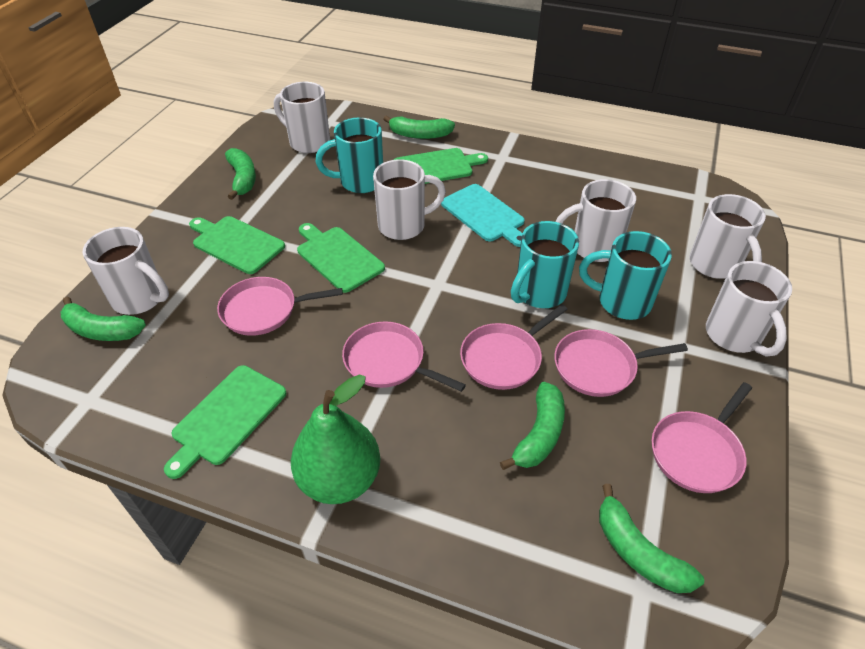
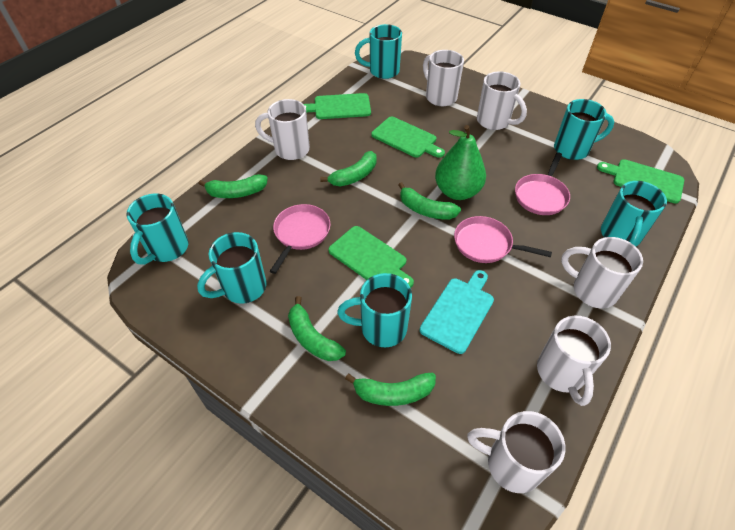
pink pan: 5 -> 3
turquoise mug: 3 -> 6

